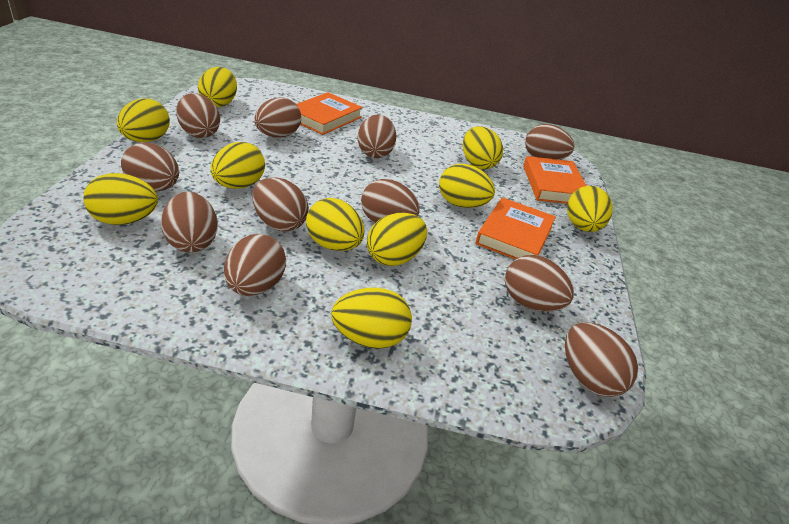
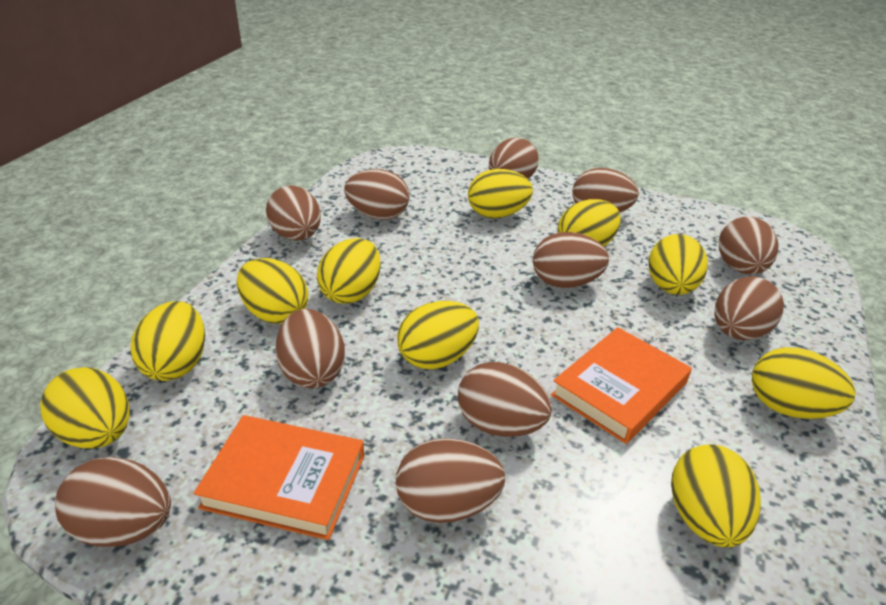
orange book: 3 -> 2

